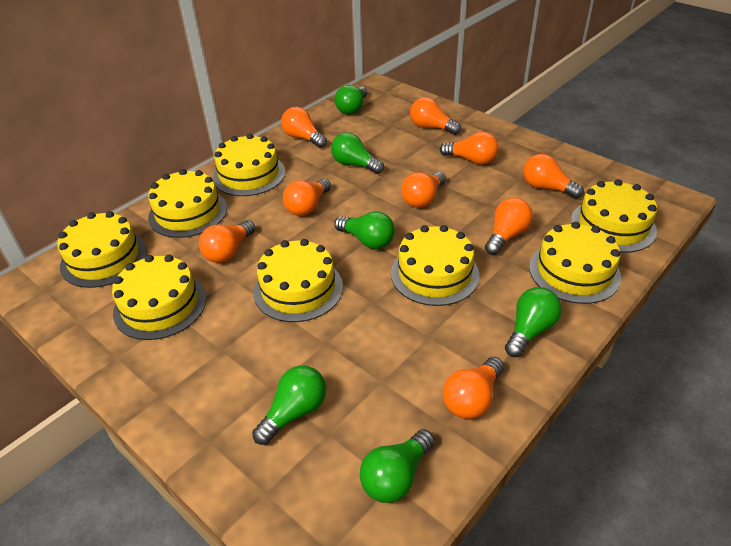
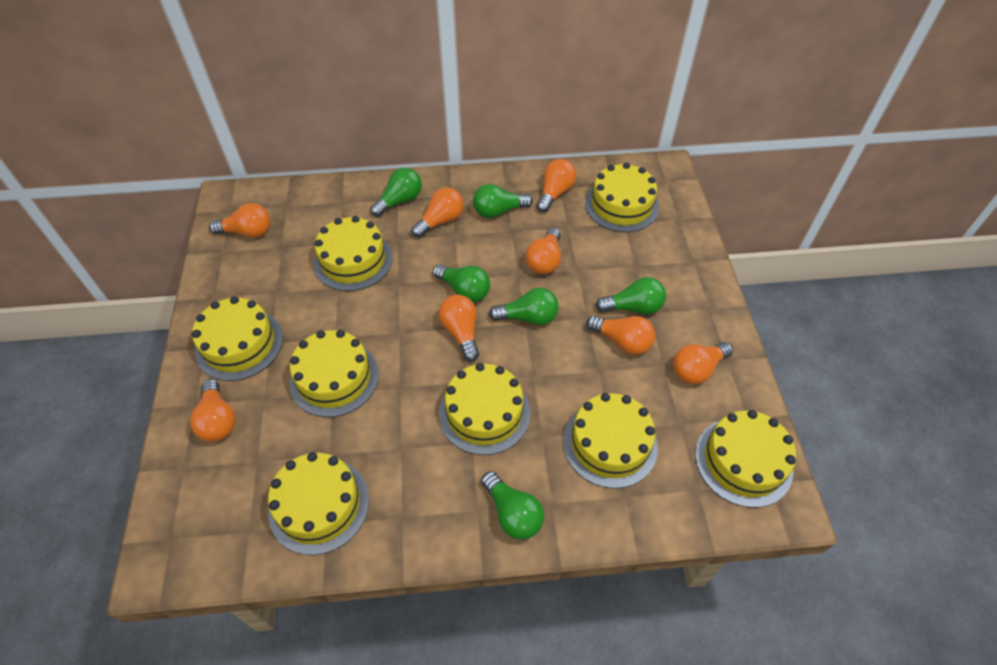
orange light bulb: 9 -> 8

